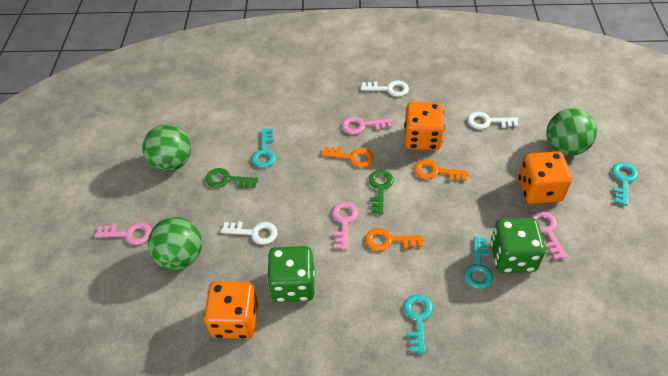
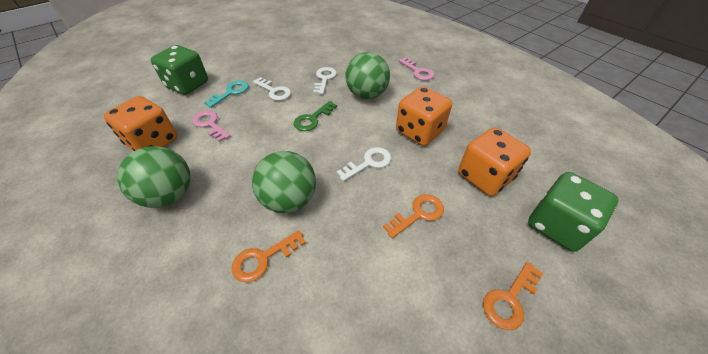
green key: 2 -> 1
pink key: 4 -> 2
turquoise key: 4 -> 1

